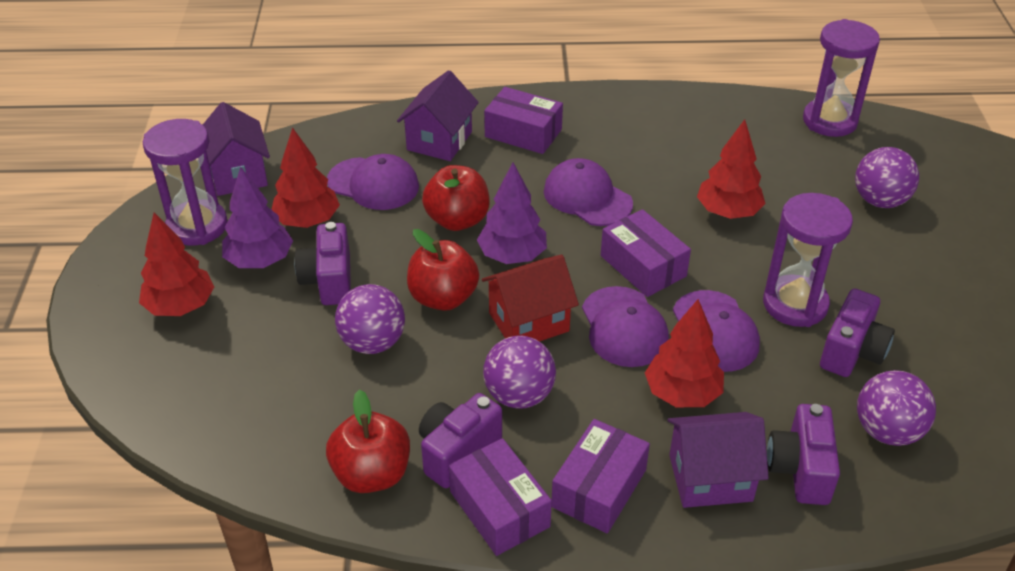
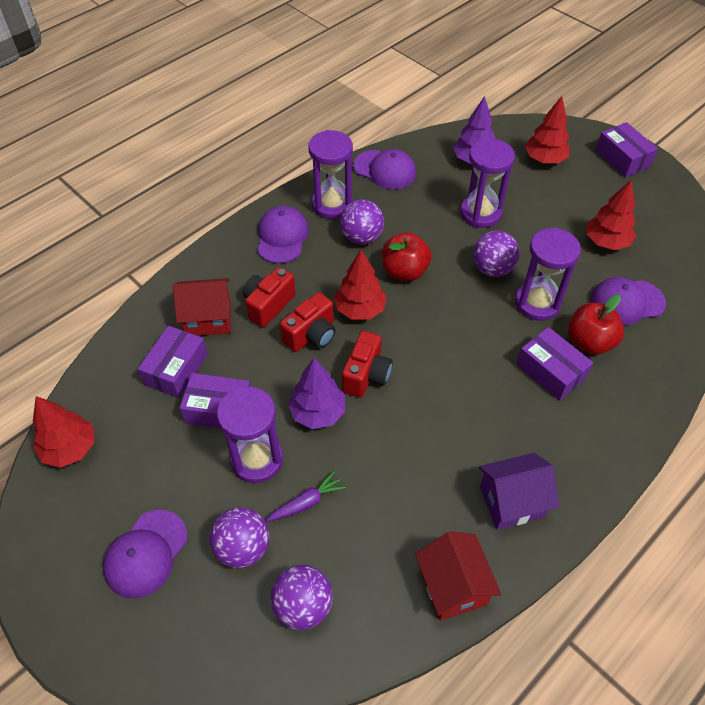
purple camera: 4 -> 0
purple carrot: 0 -> 1
purple hourglass: 3 -> 4
purple house: 3 -> 1
red apple: 3 -> 2
red camera: 0 -> 3
red house: 1 -> 2

